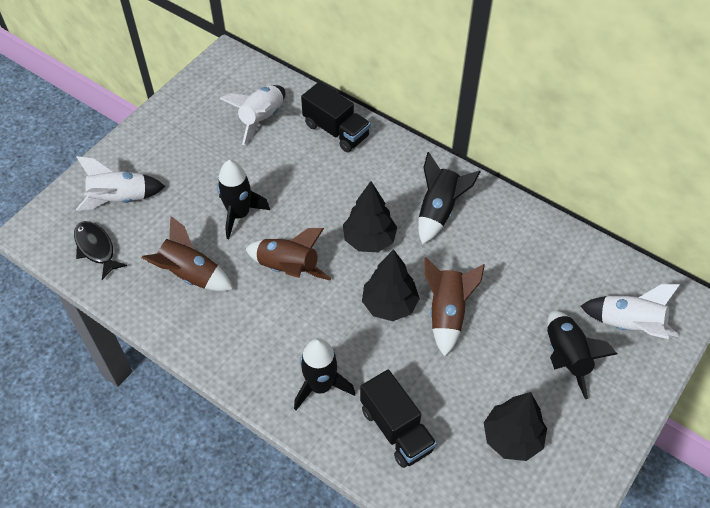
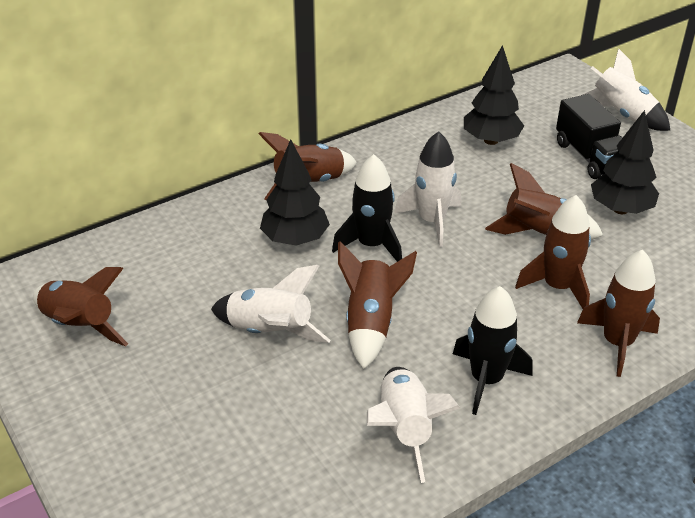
black fish: 1 -> 0
black rocket: 4 -> 2
black truck: 2 -> 1
brown rocket: 3 -> 6
white rocket: 3 -> 4

